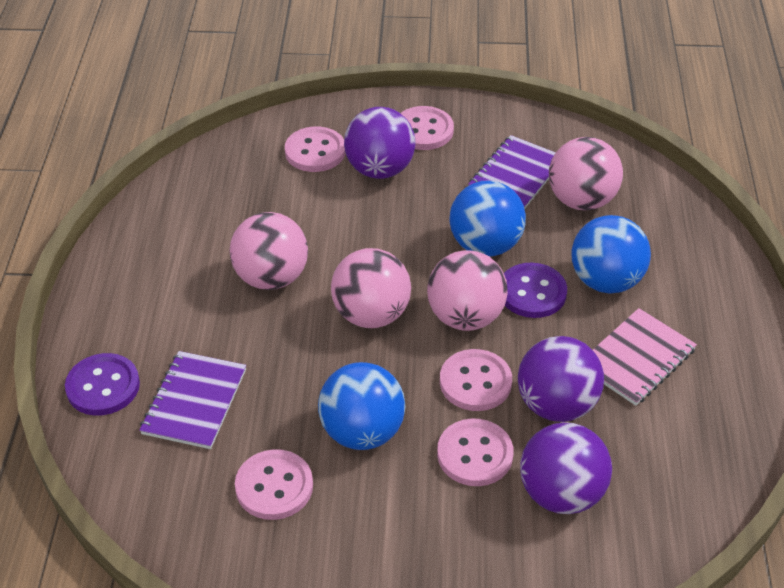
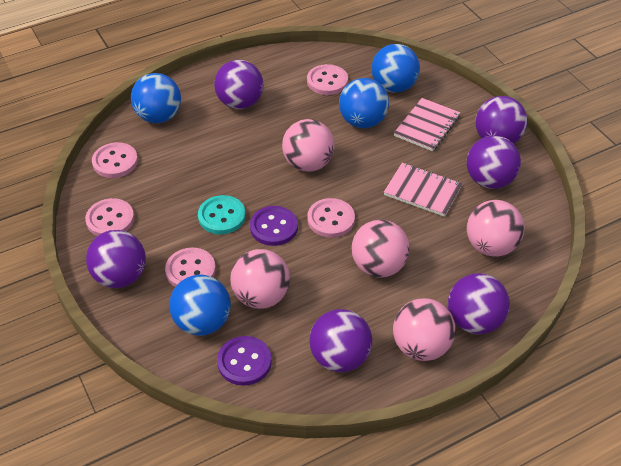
blue ball: 3 -> 4
pink ball: 4 -> 5
pink notebook: 1 -> 2
purple ball: 3 -> 6
purple notebook: 2 -> 0
turquoise button: 0 -> 1

